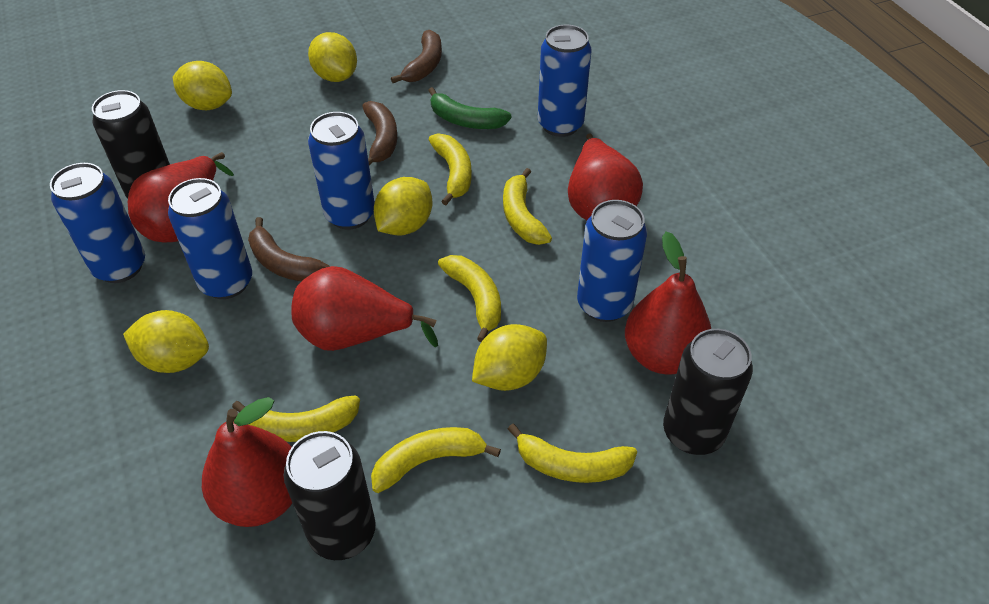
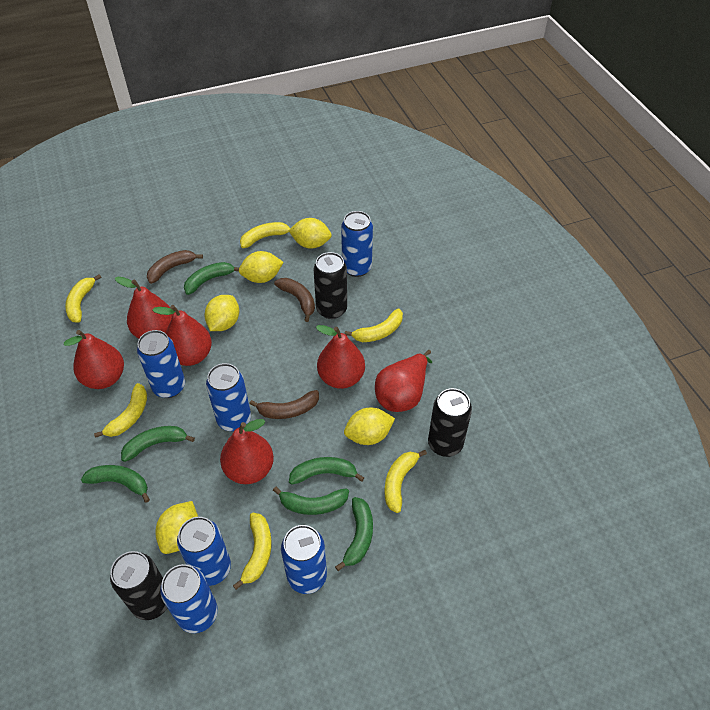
blue can: 5 -> 6
green banana: 1 -> 6
red pear: 5 -> 6

